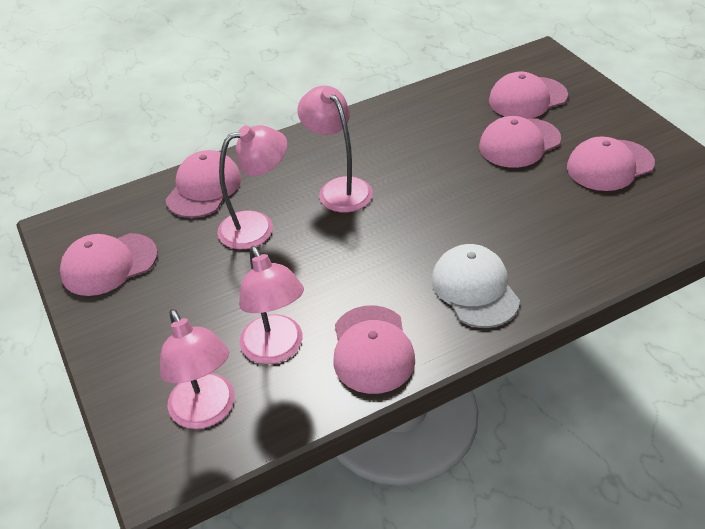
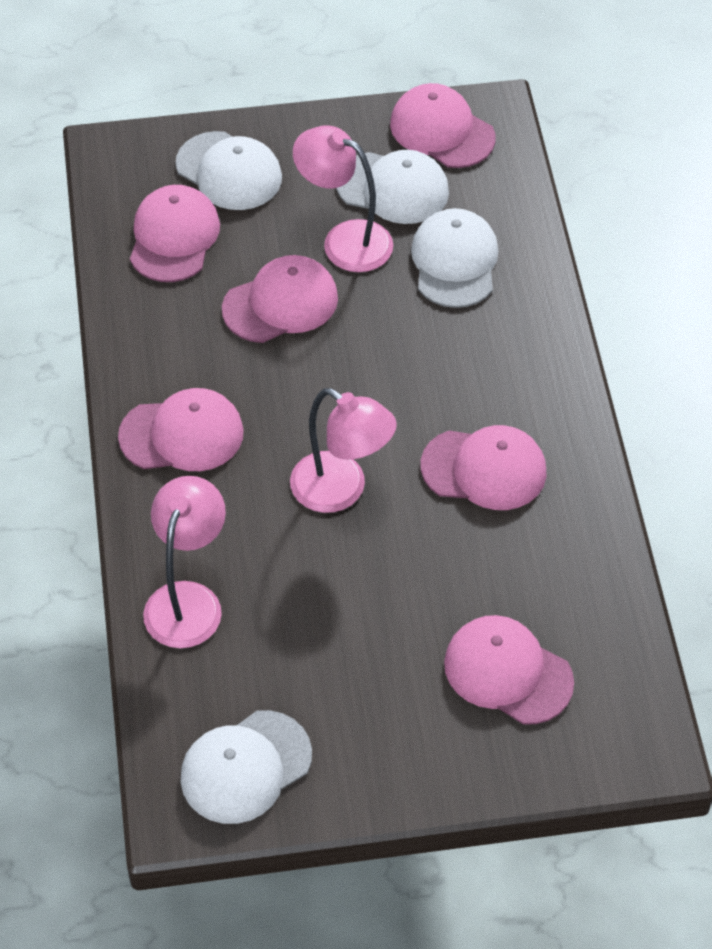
pink lamp: 4 -> 3
white cap: 1 -> 4

